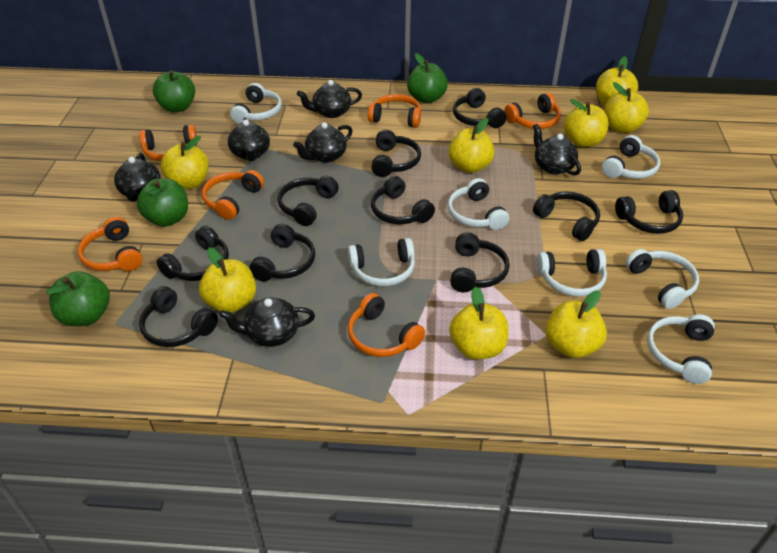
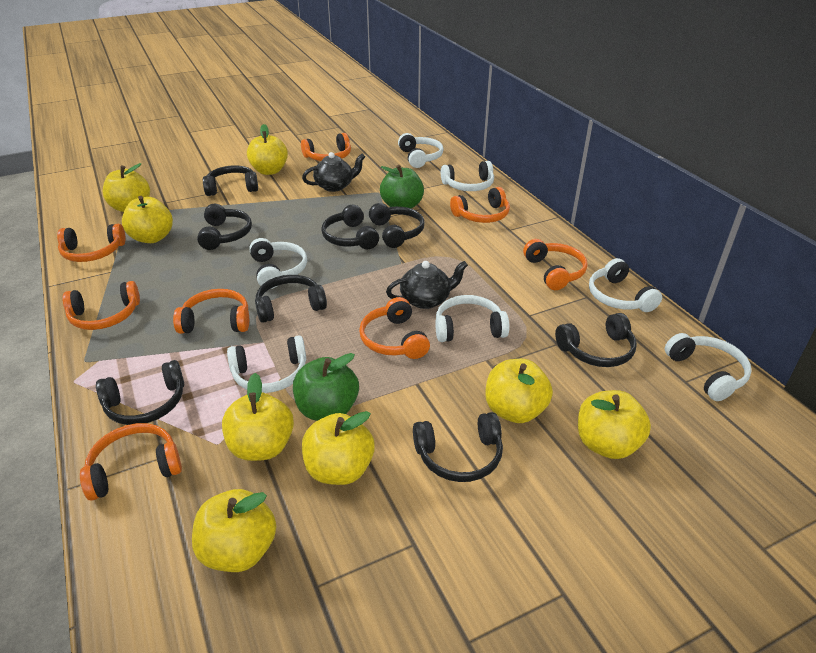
black headphones: 10 -> 8
black teapot: 6 -> 2
green apple: 4 -> 2
orange headphones: 6 -> 8

